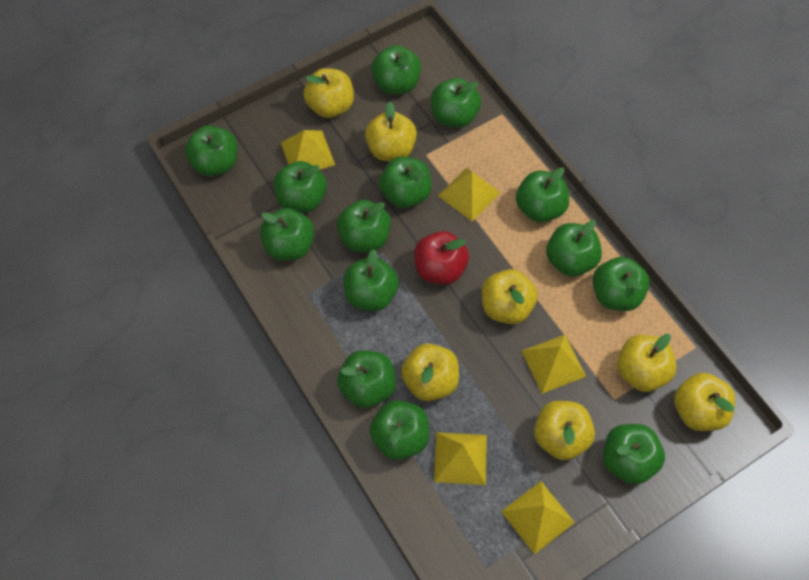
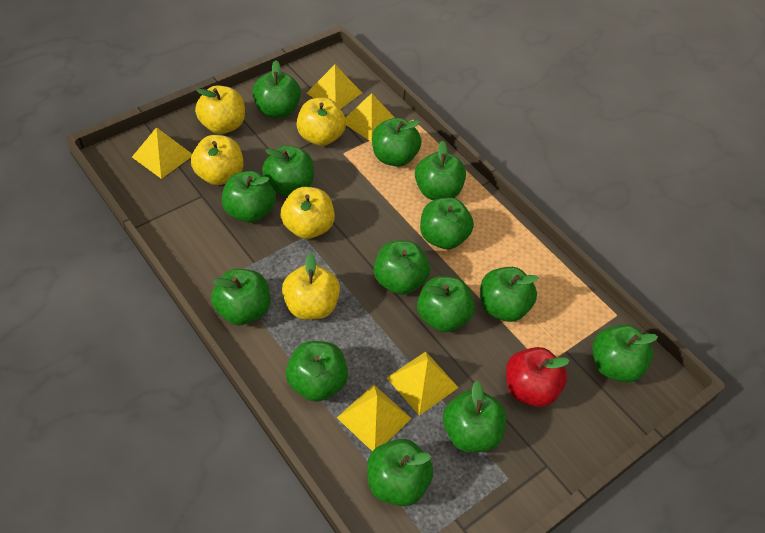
yellow apple: 7 -> 5

